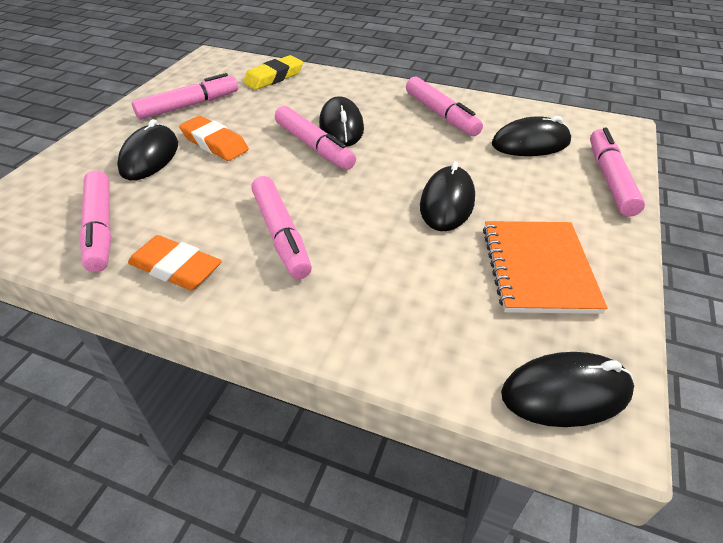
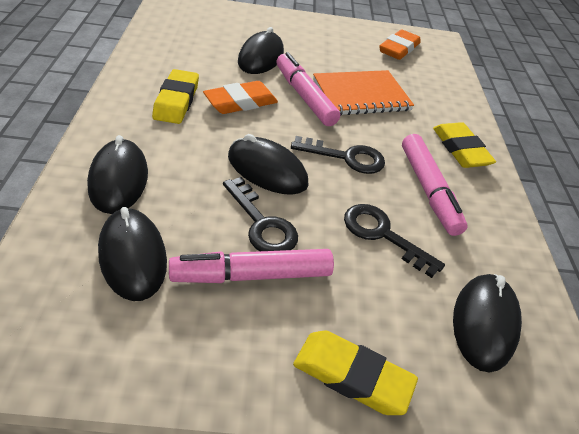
black key: 0 -> 3
pink marker: 6 -> 3
yellow eraser: 1 -> 3

